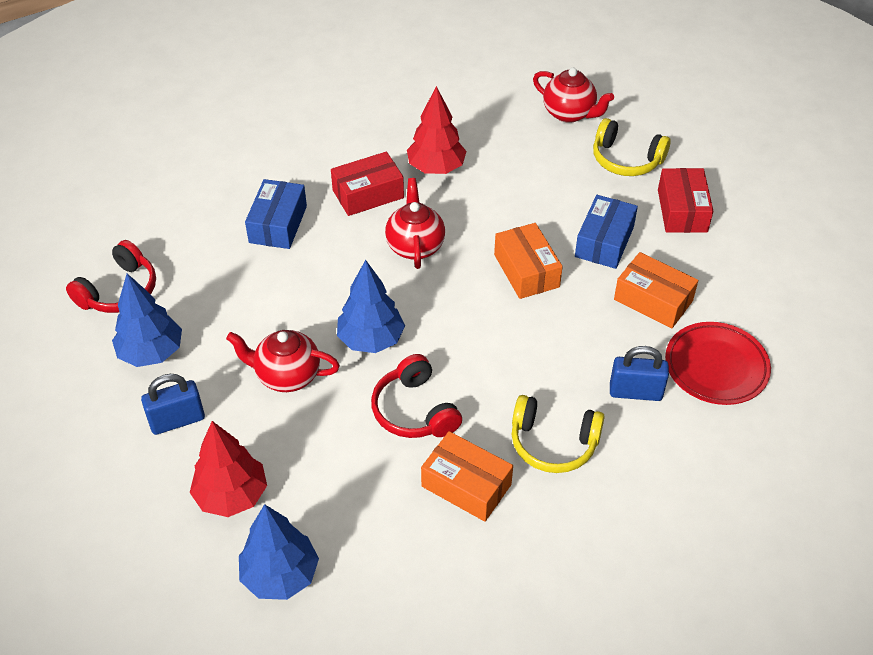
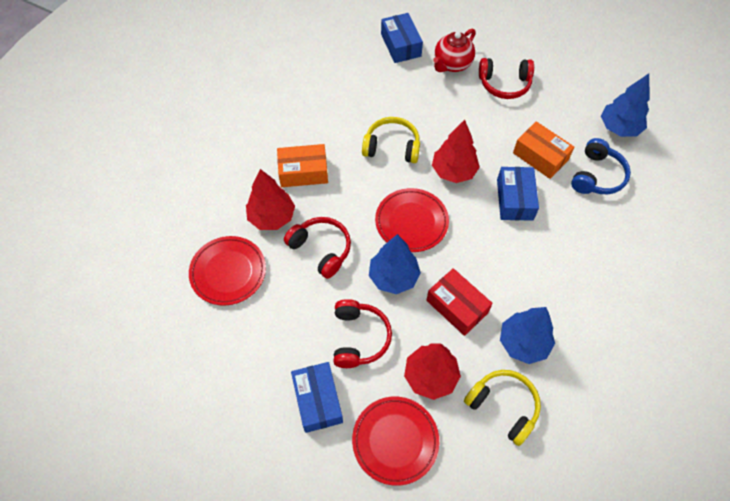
blue box: 2 -> 3
blue headphones: 0 -> 1
blue padlock: 2 -> 0
orange box: 3 -> 2
red box: 2 -> 1
red headphones: 2 -> 3
red plate: 1 -> 3
red teapot: 3 -> 1
red tree: 2 -> 3

